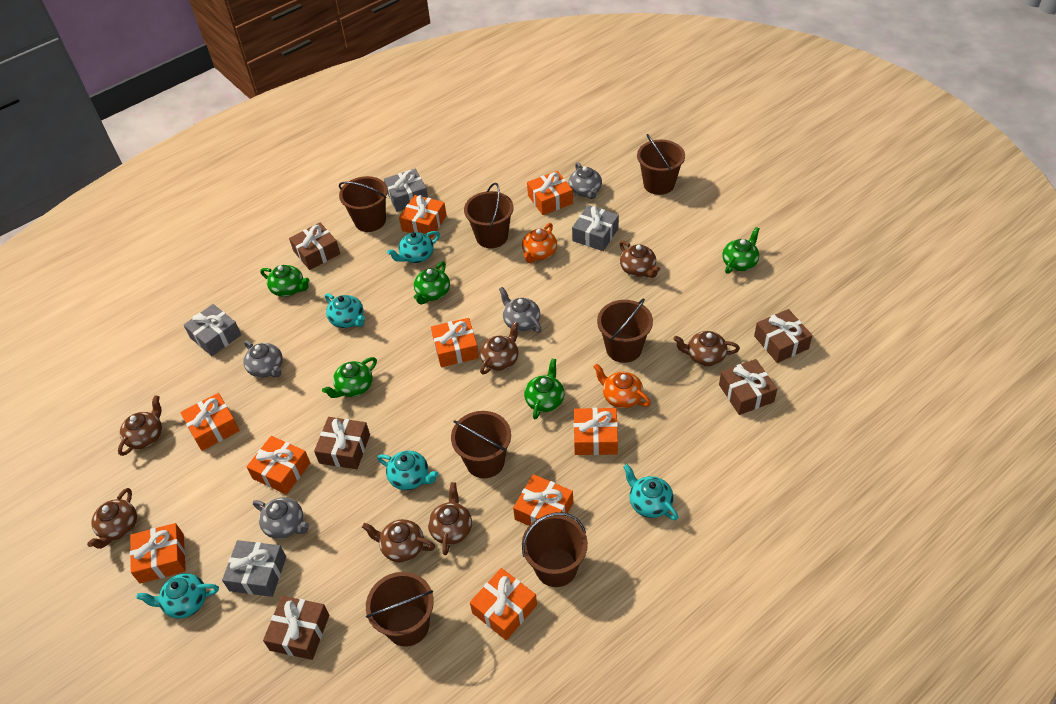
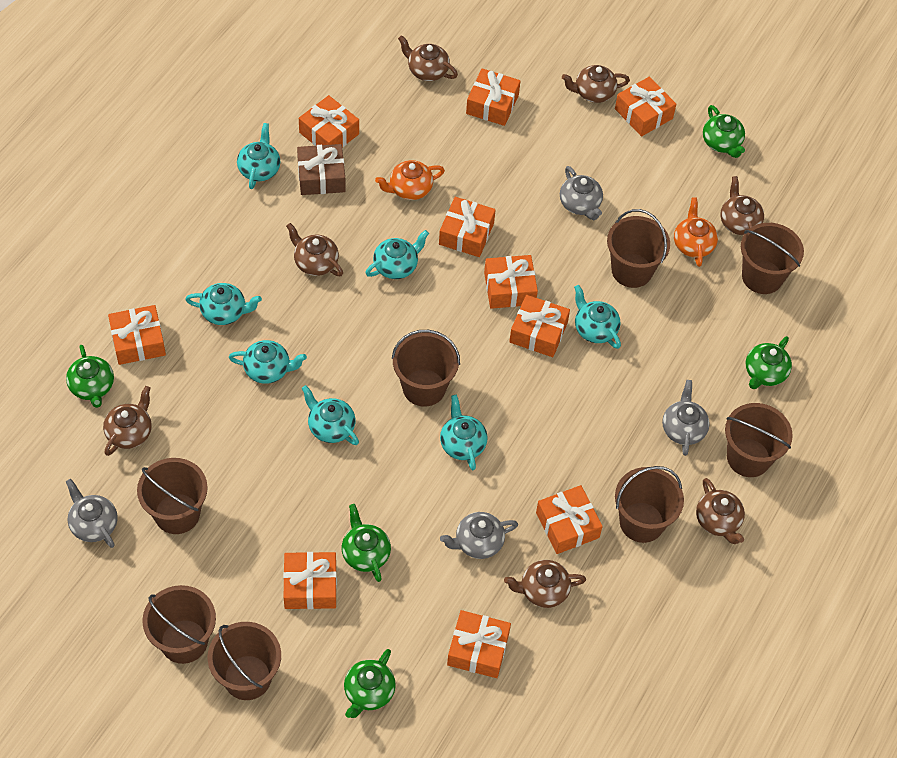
brown bucket: 7 -> 8
brown gift: 5 -> 1
grey gift: 4 -> 0
orange gift: 9 -> 10
turquoise teapot: 5 -> 7

